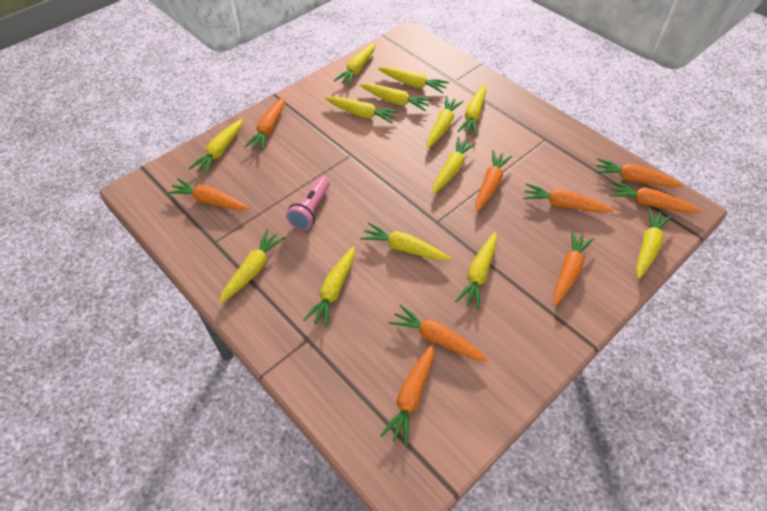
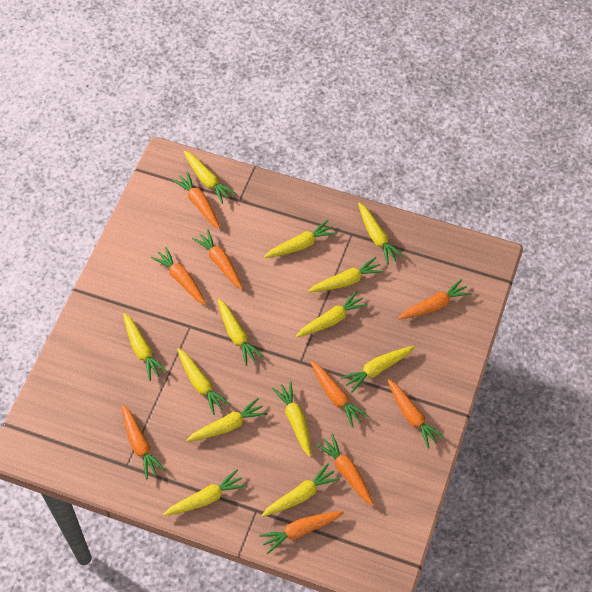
pink flashlight: 1 -> 0

